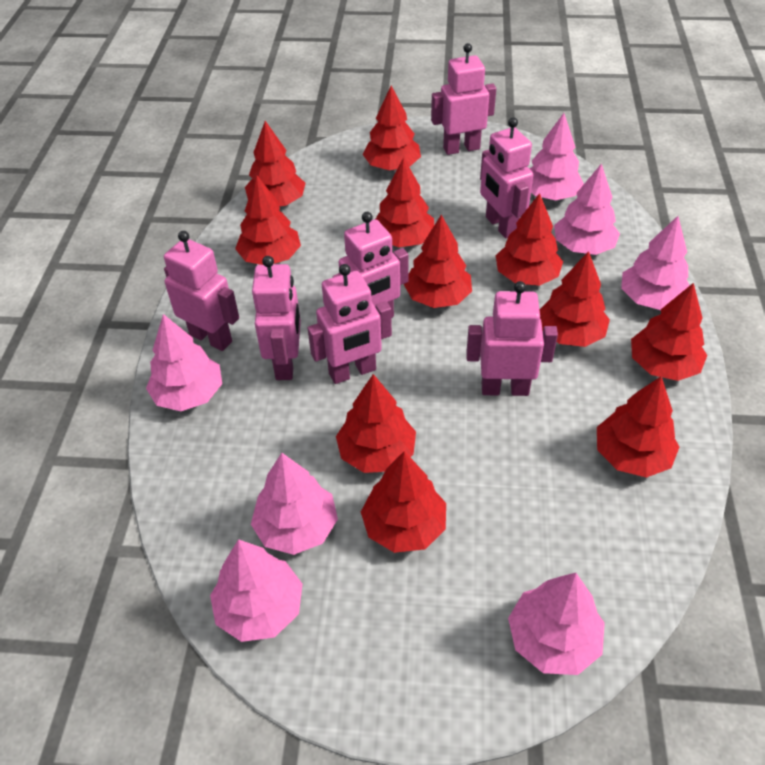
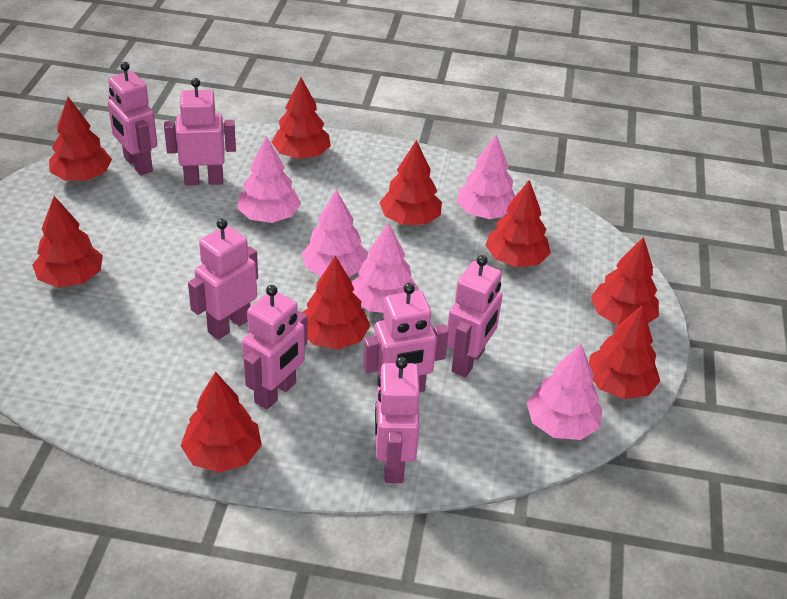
pink tree: 7 -> 5
red tree: 11 -> 9

